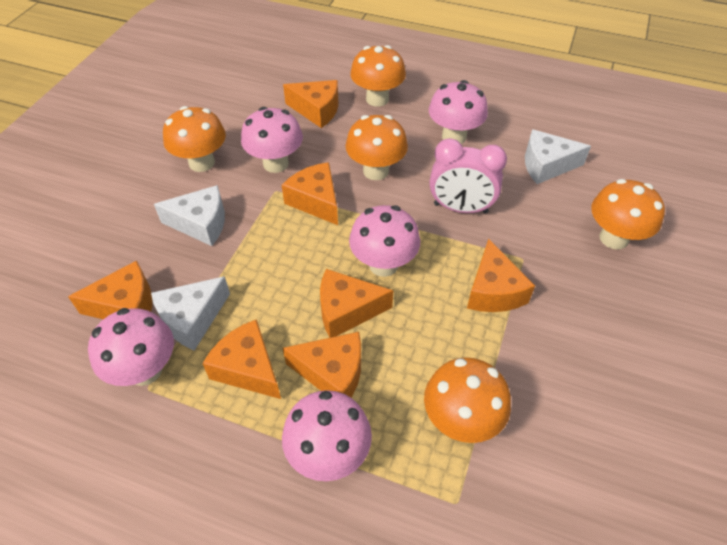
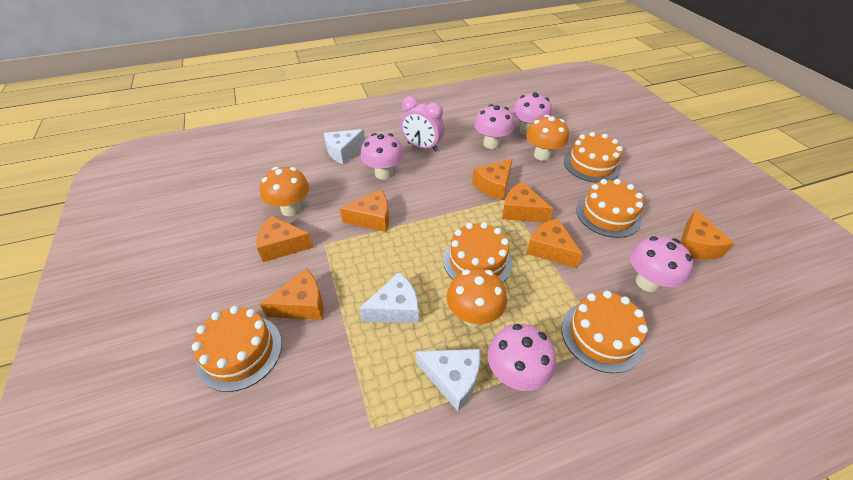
orange cake: 0 -> 5
orange mushroom: 5 -> 3

